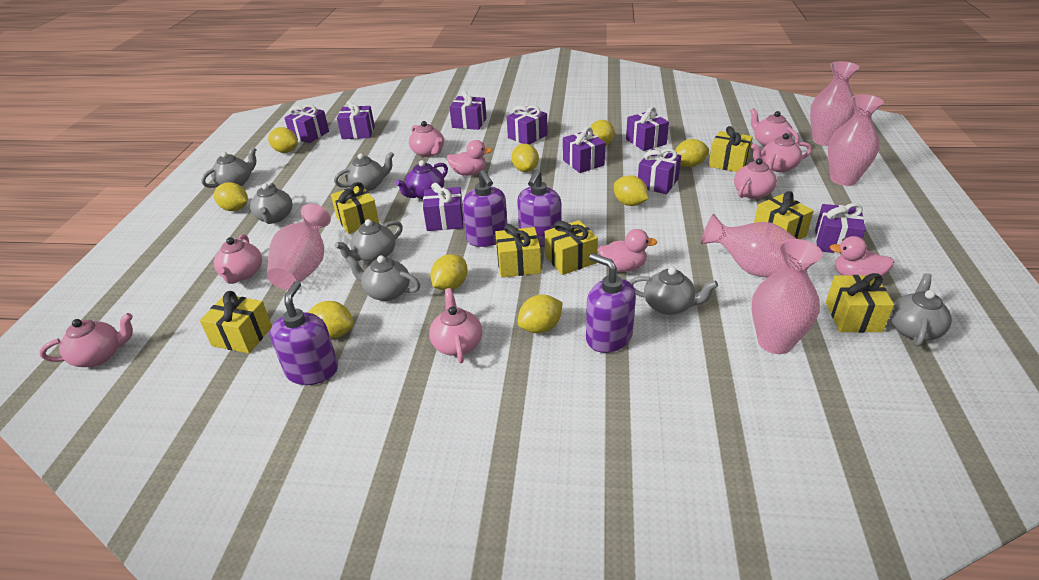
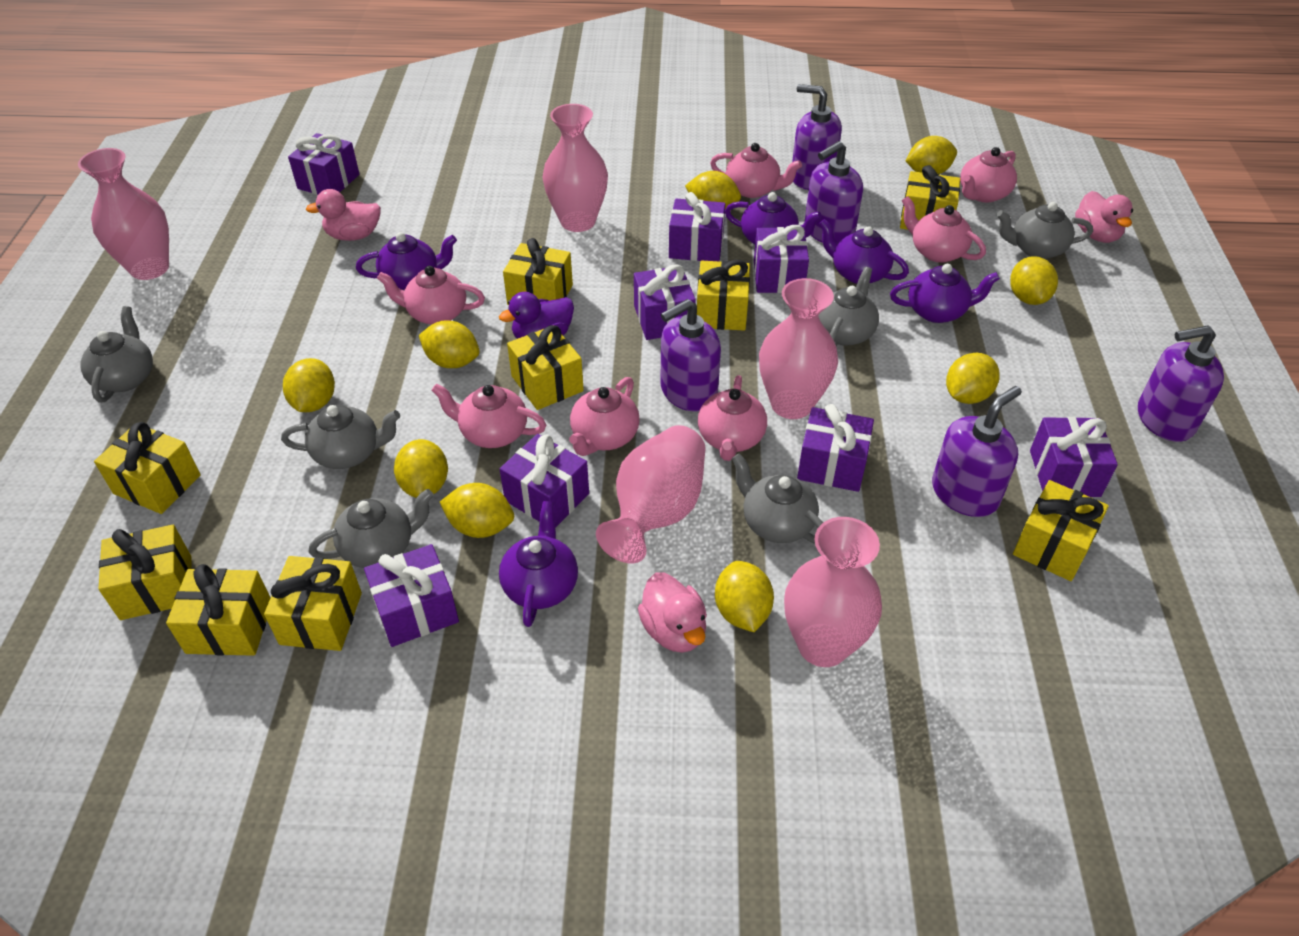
grey teapot: 7 -> 6
purple duck: 0 -> 1
purple gift: 9 -> 8
purple soap dispenser: 4 -> 5
purple teapot: 1 -> 5
yellow gift: 7 -> 9

